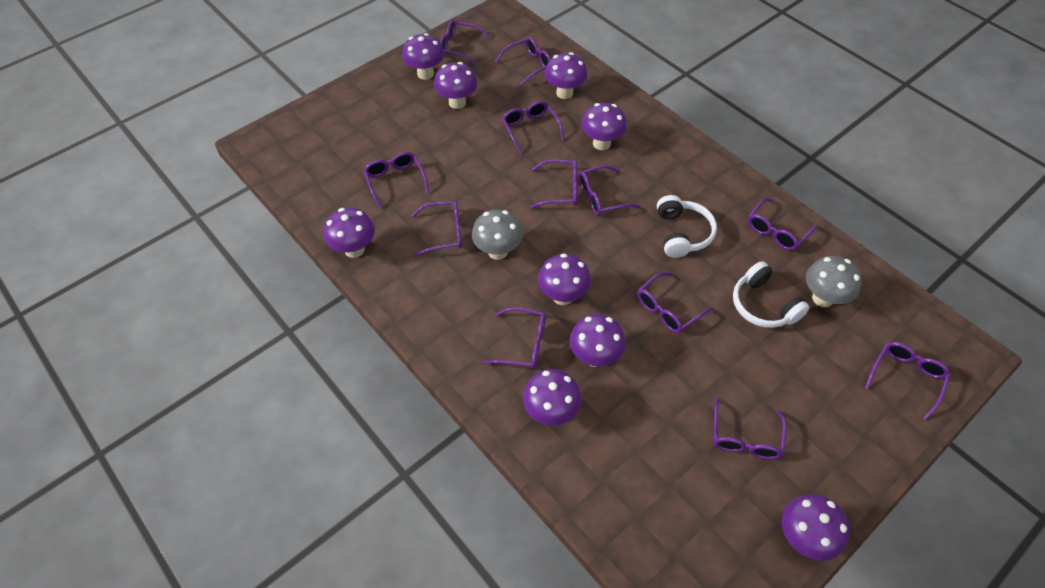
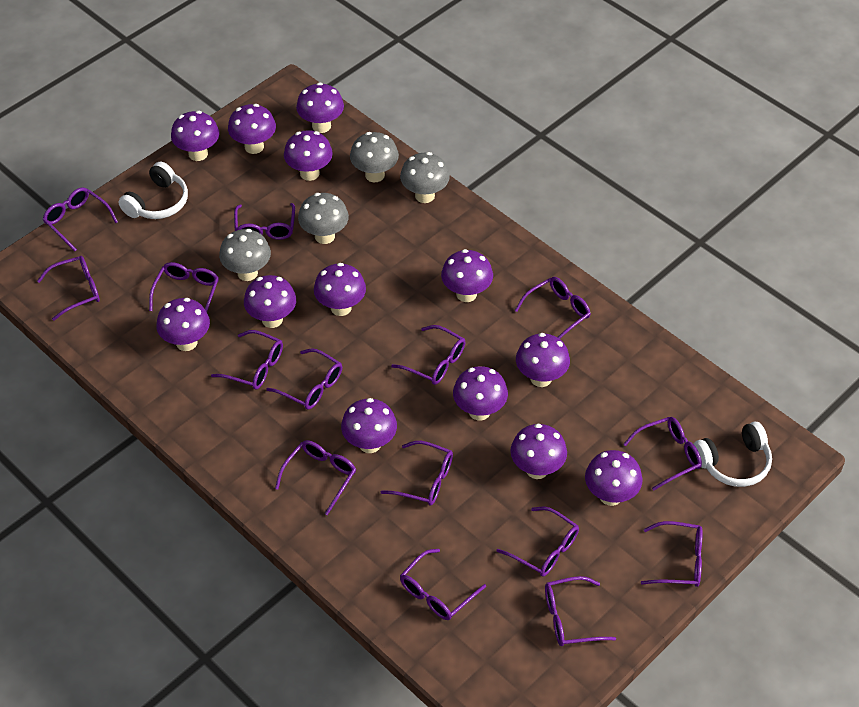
grey mushroom: 2 -> 4
purple glasses: 12 -> 15
purple mushroom: 9 -> 13

